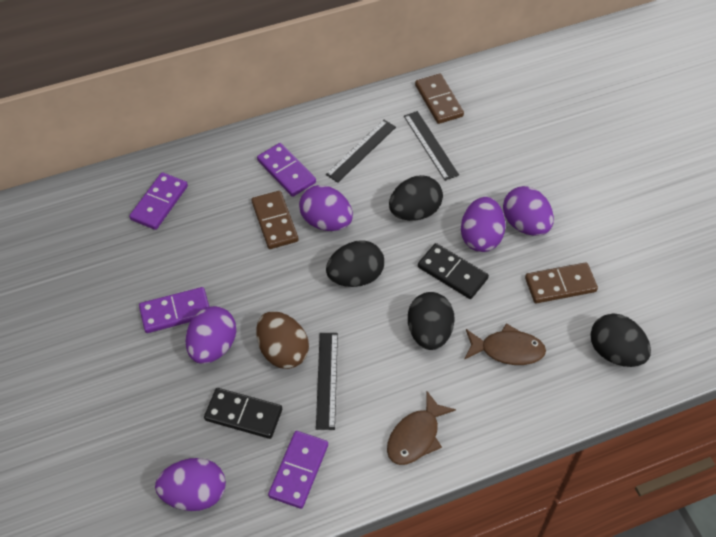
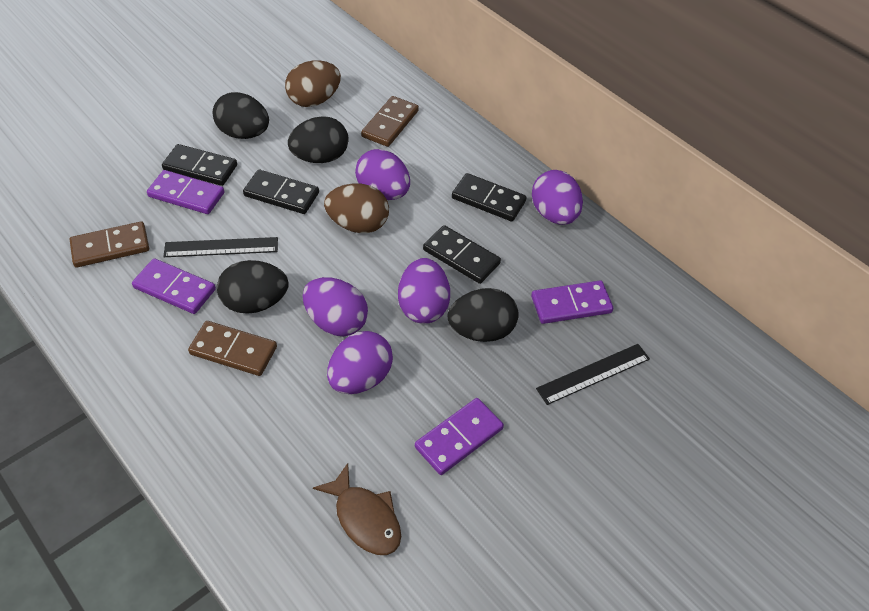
black domino: 2 -> 4
black ruler: 3 -> 2
brown egg: 1 -> 2
brown fish: 2 -> 1

